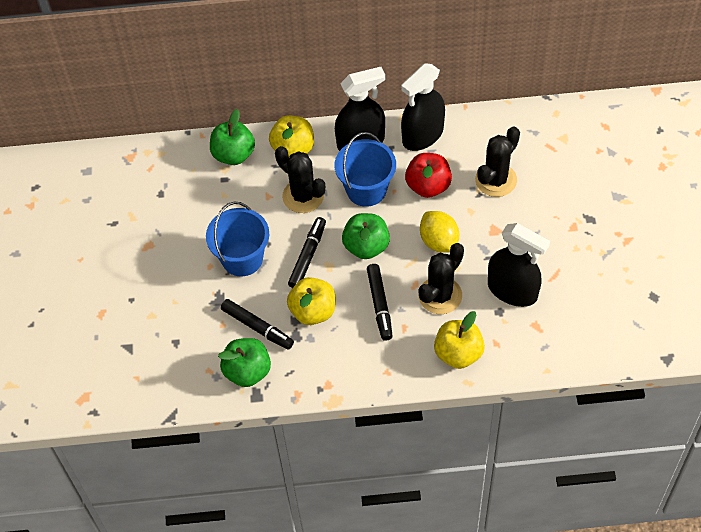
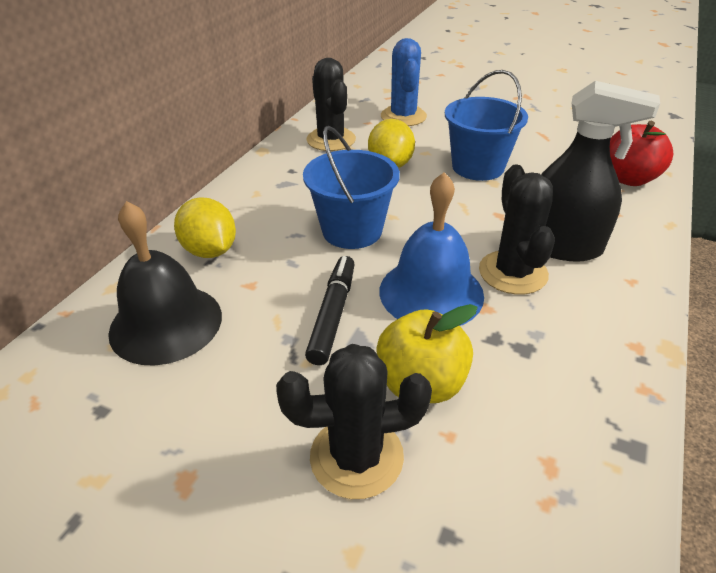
black bell: 0 -> 1
black marker: 3 -> 1
black spray bottle: 3 -> 1
blue bell: 0 -> 1
blue cactus: 0 -> 1
green apple: 3 -> 0
yellow apple: 3 -> 1
yellow lemon: 1 -> 2

